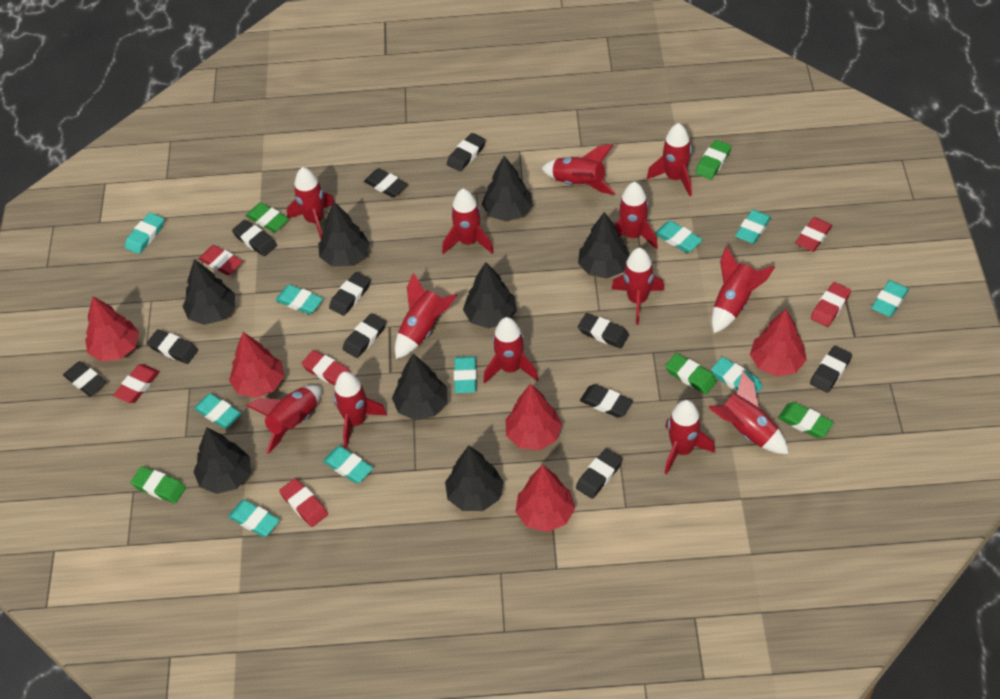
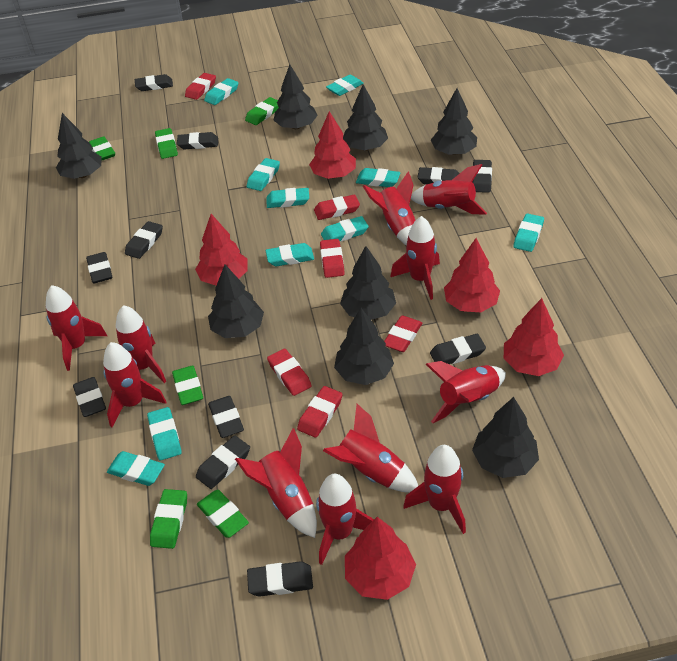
green eraser: 5 -> 6
red rocket: 13 -> 11

